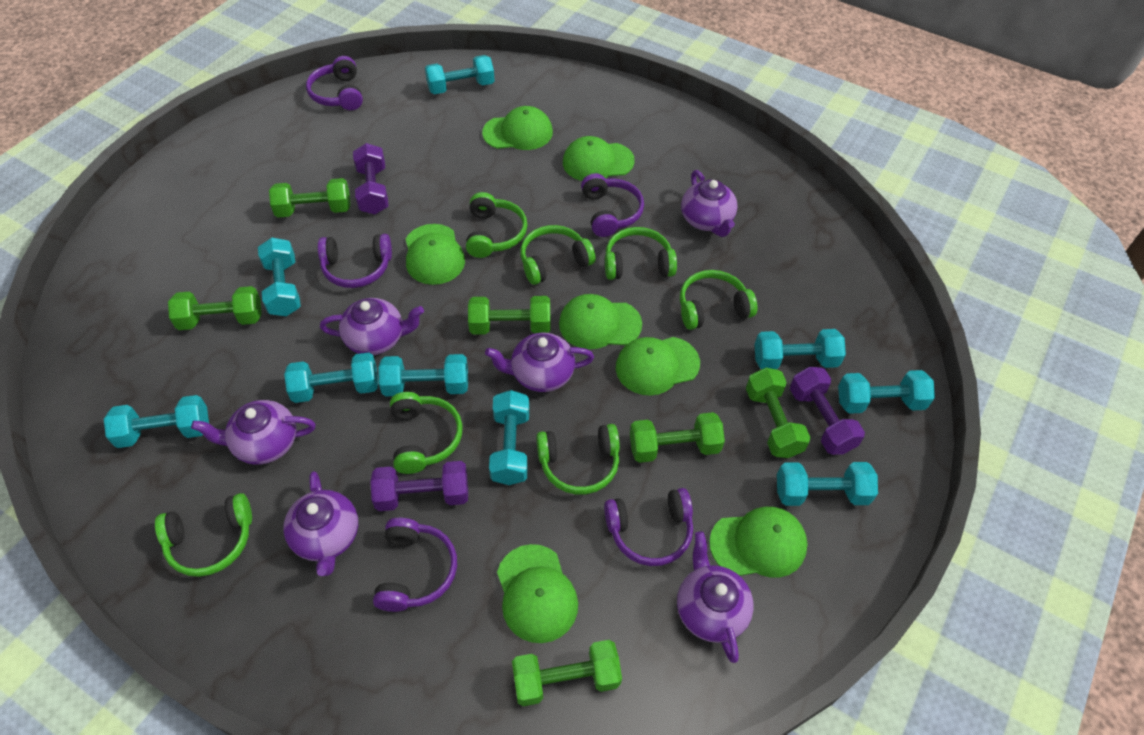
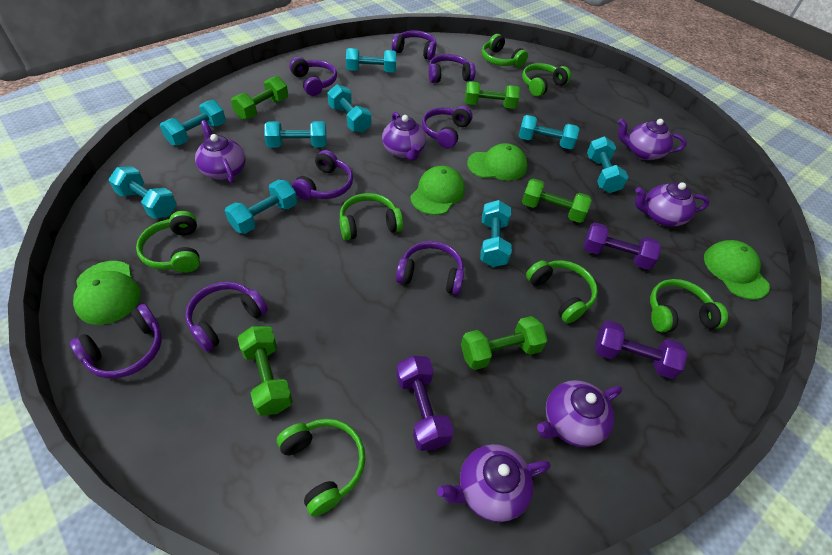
green cap: 7 -> 4
green dumbbell: 6 -> 5
purple headphones: 5 -> 8

